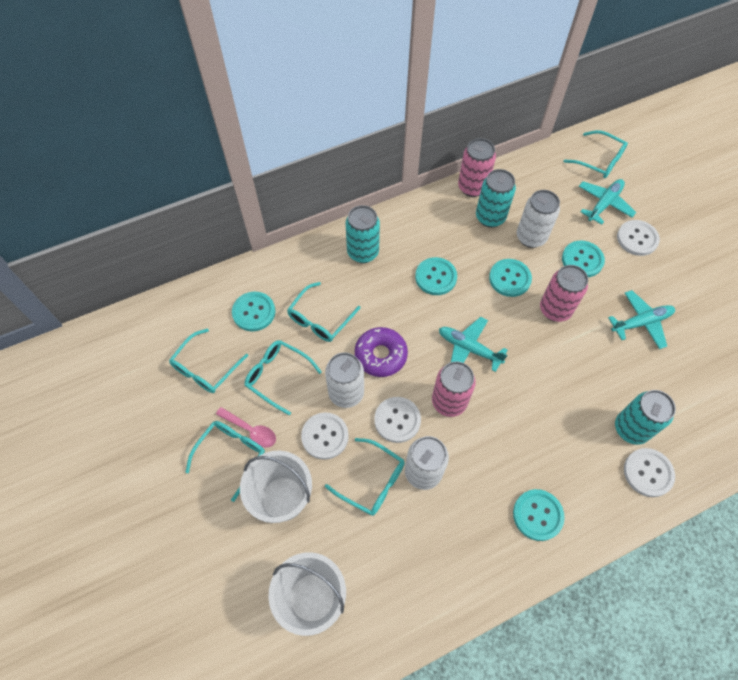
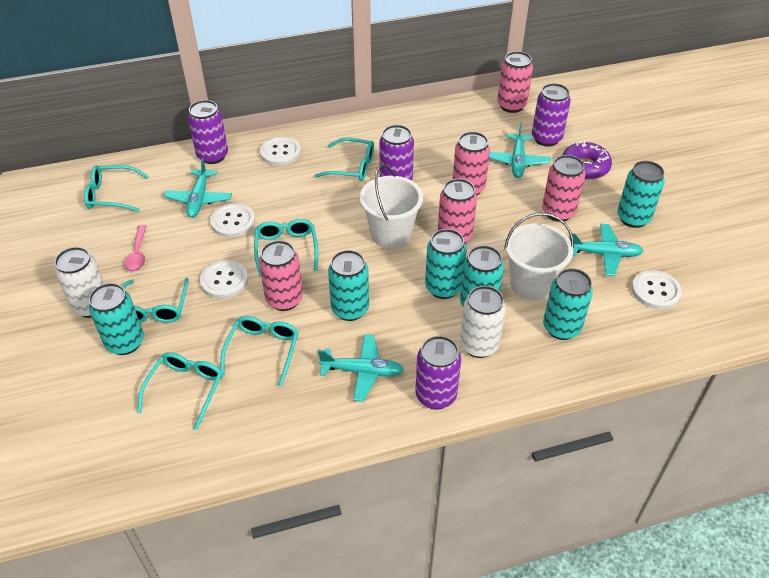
pink can: 3 -> 5
purple can: 0 -> 4
turquoise button: 5 -> 0
turquoise can: 3 -> 6
turquoise plane: 3 -> 4
white can: 3 -> 2

